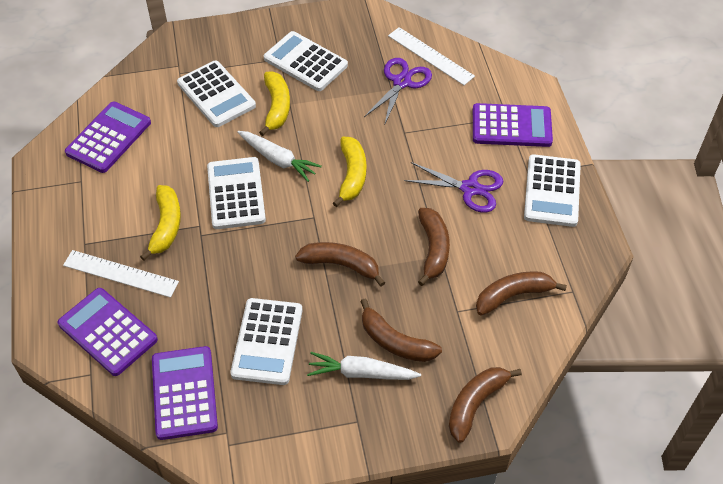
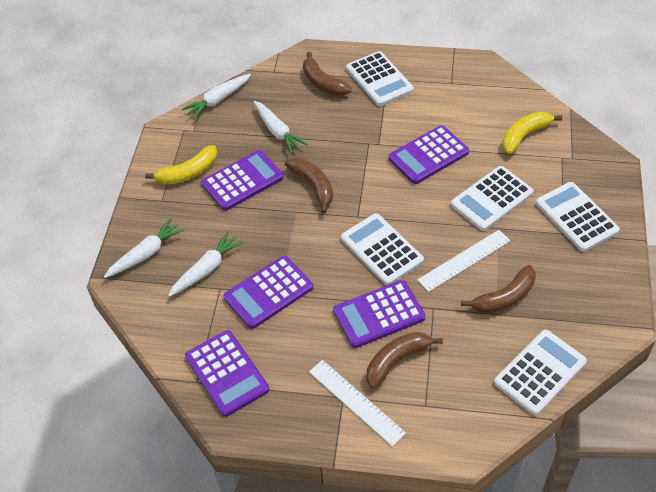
brown banana: 5 -> 4
purple calculator: 4 -> 5
purple scissors: 2 -> 0
white carrot: 2 -> 4
yellow banana: 3 -> 2

